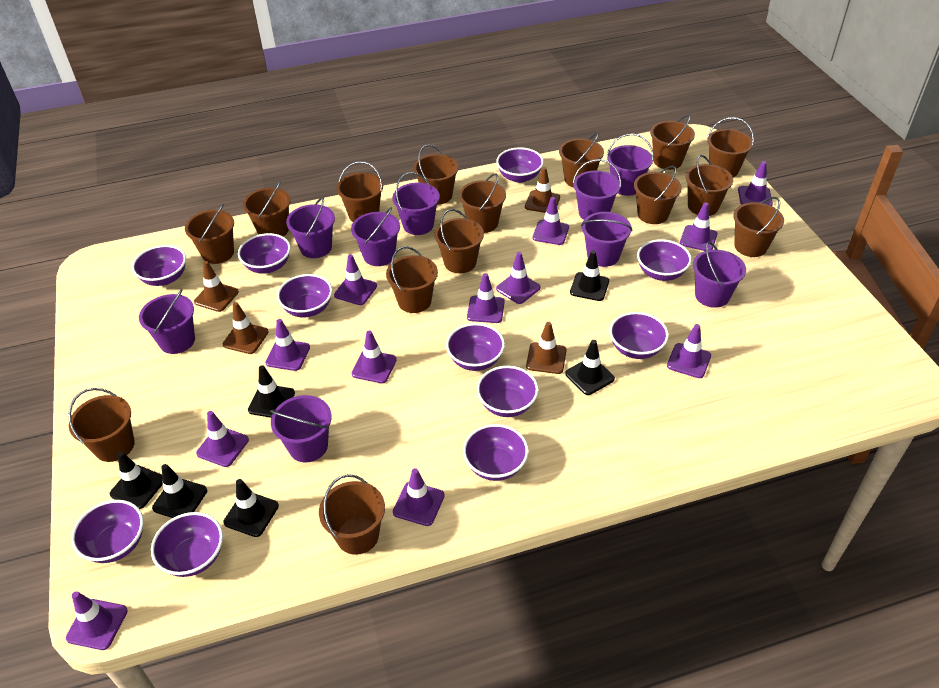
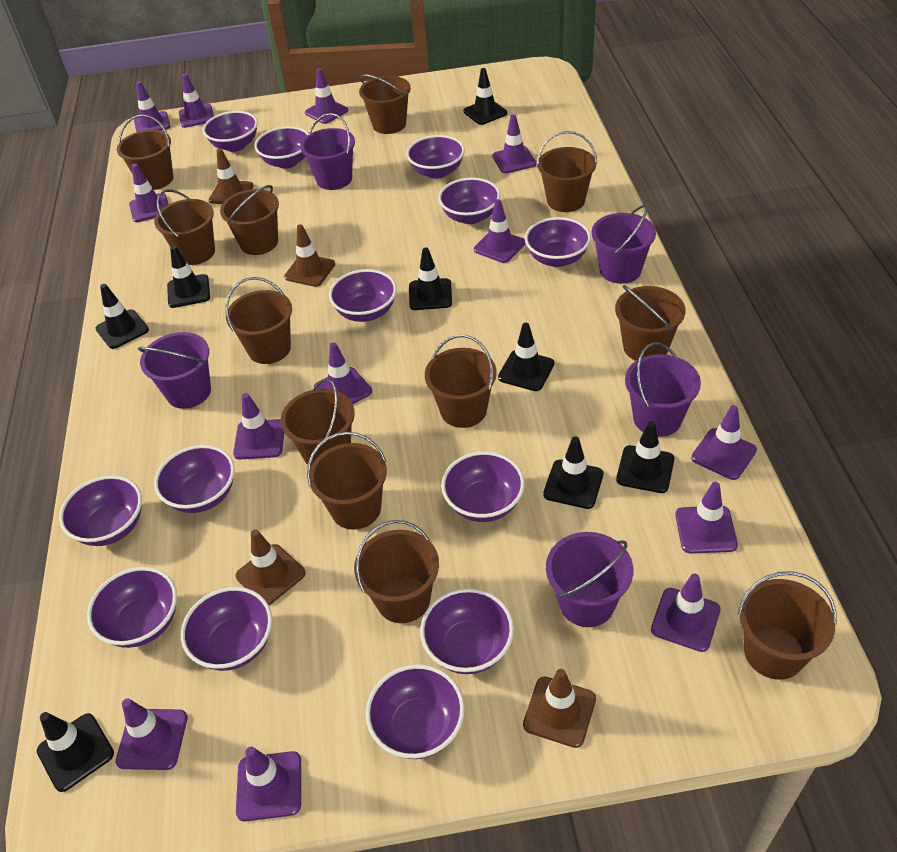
black traffic cone: 6 -> 8
brown bucket: 15 -> 12
purple bowl: 11 -> 13
purple bucket: 9 -> 5
purple traffic cone: 12 -> 13

